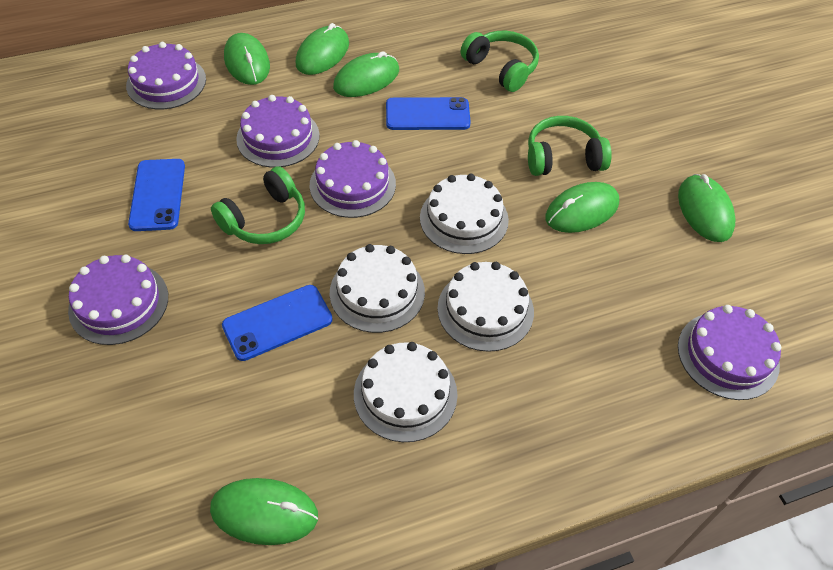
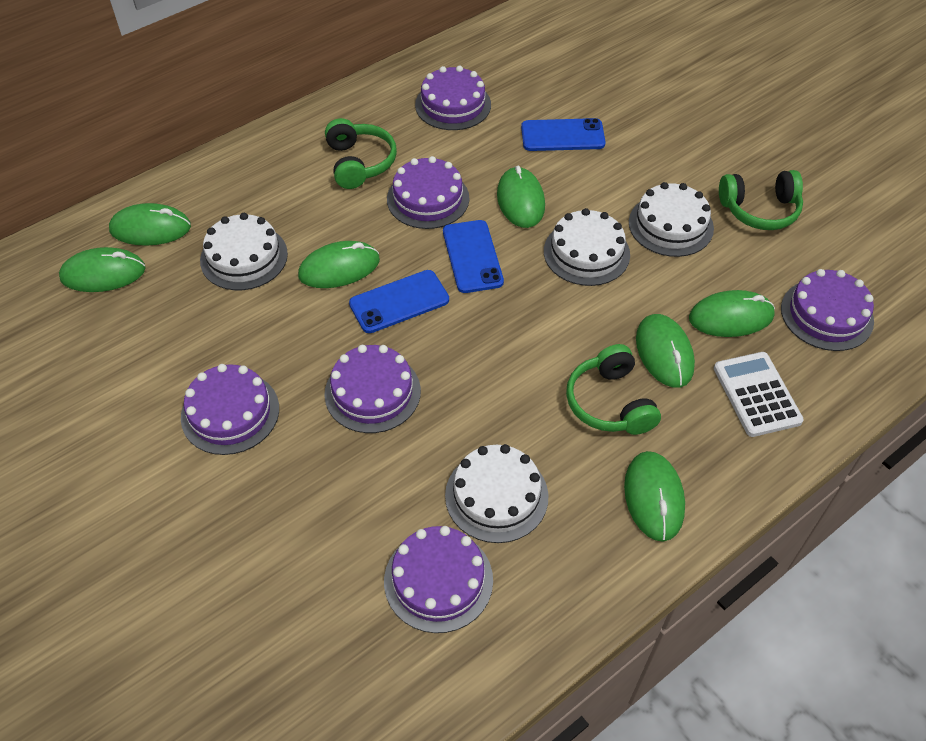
green mouse: 6 -> 7
purple cake: 5 -> 6
white calculator: 0 -> 1

